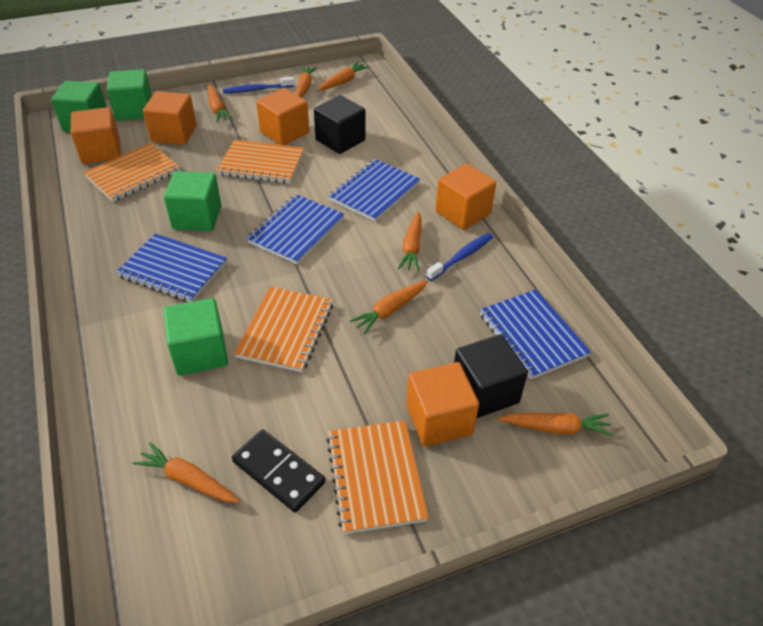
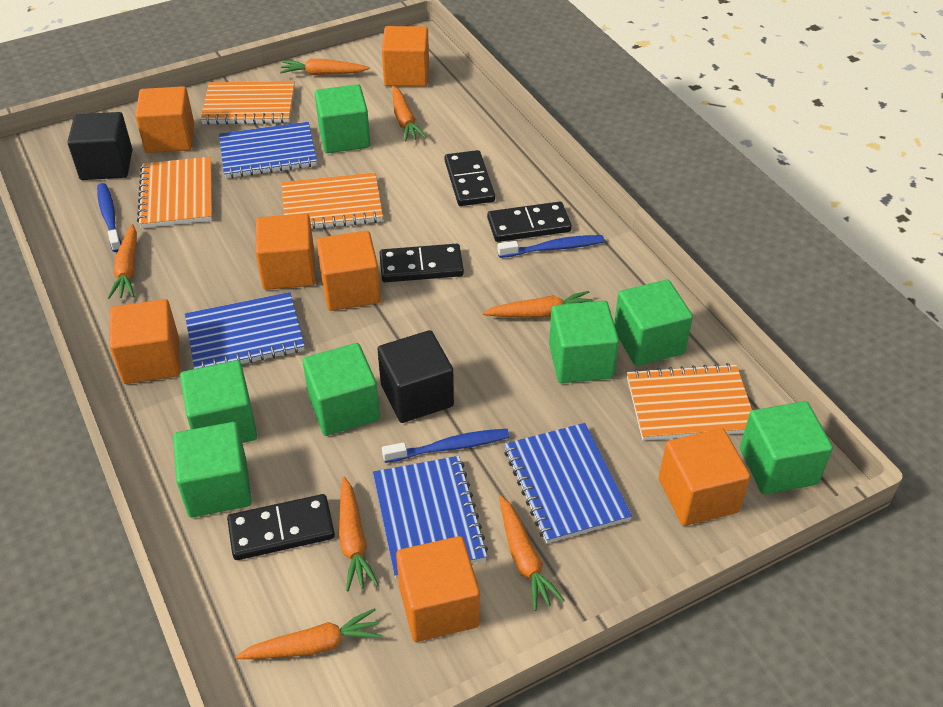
black domino: 1 -> 4
blue toothbrush: 2 -> 3
green cube: 4 -> 7
orange cube: 5 -> 7

